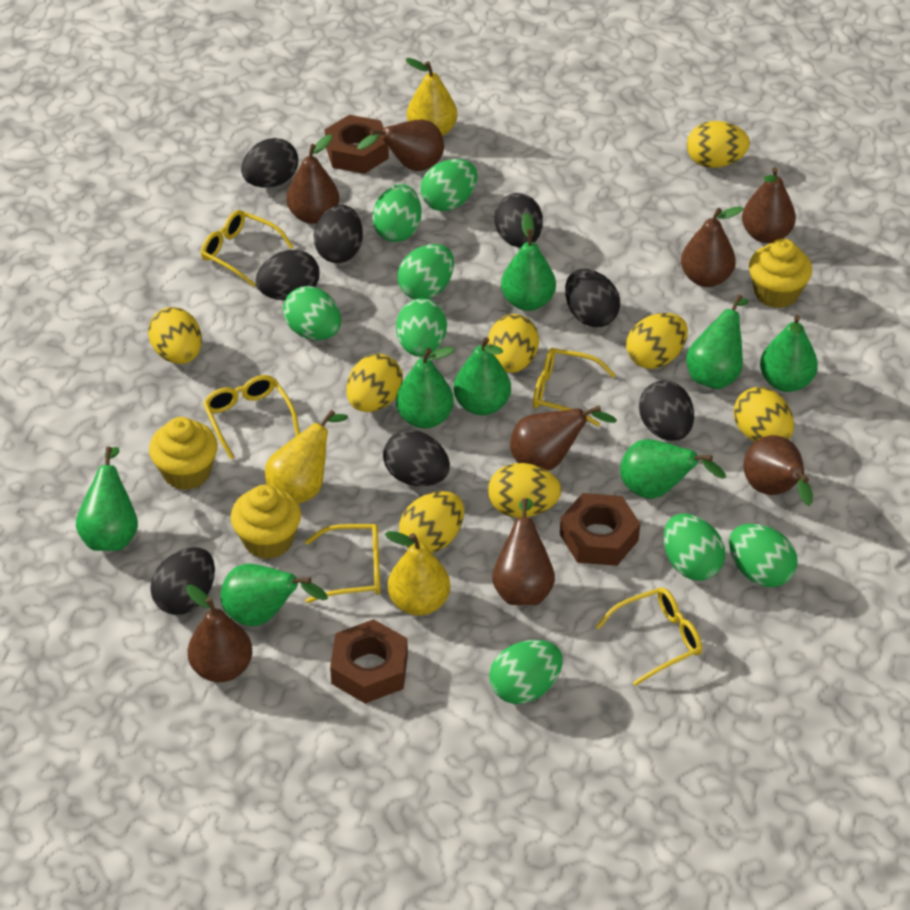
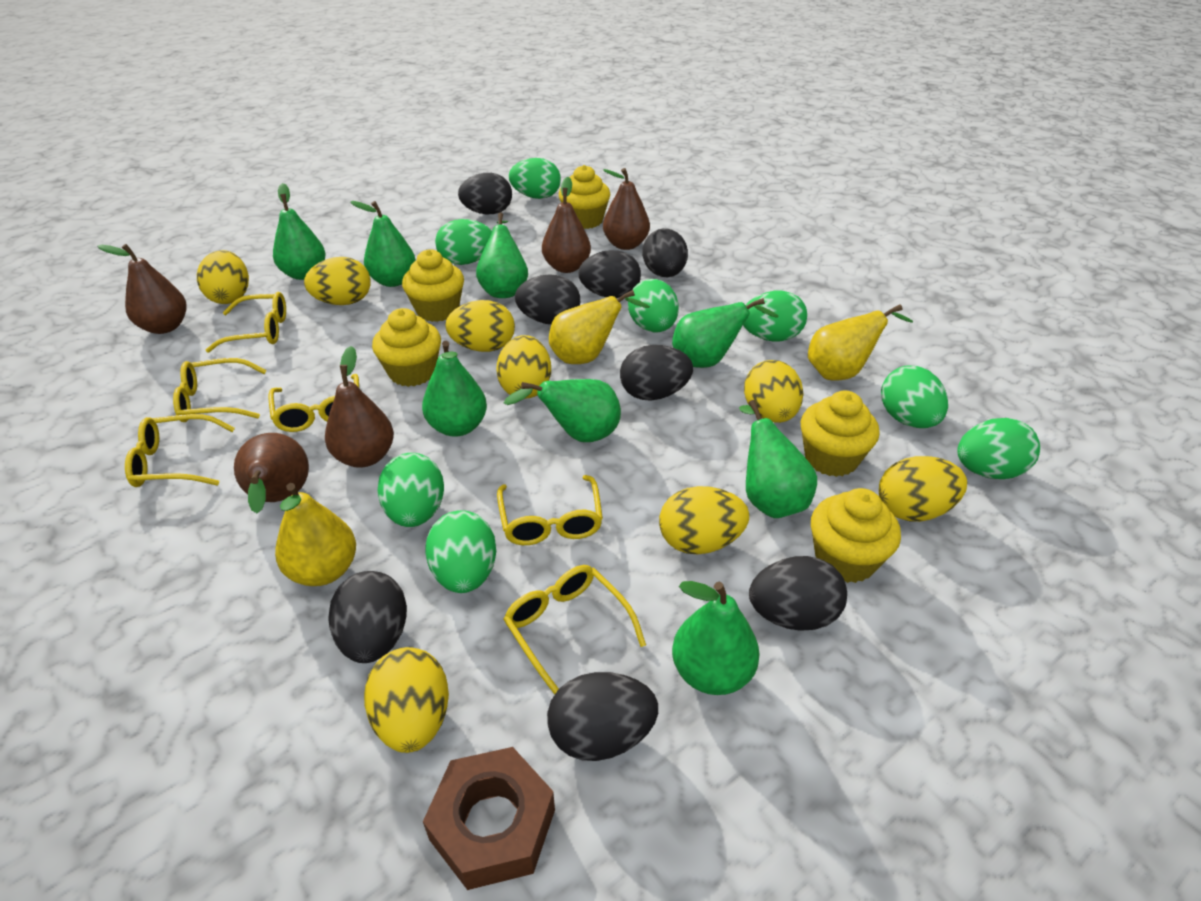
brown nut: 3 -> 1
brown pear: 8 -> 5
yellow cupcake: 3 -> 5
yellow glasses: 5 -> 6

